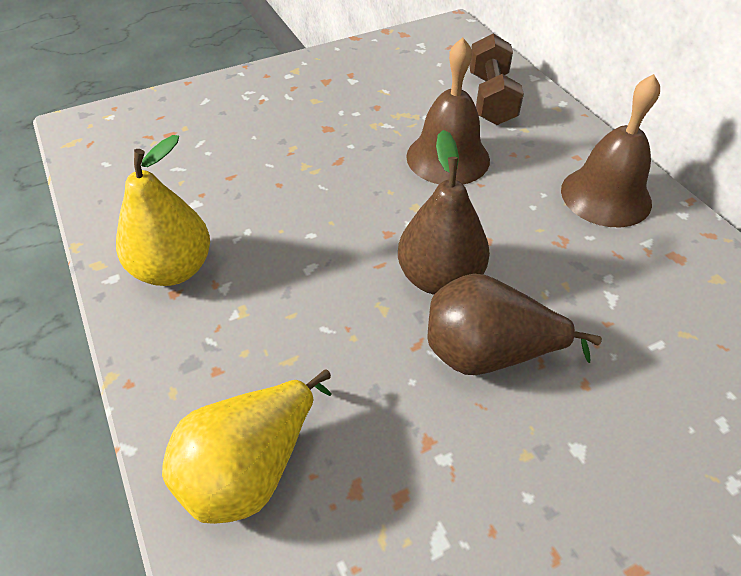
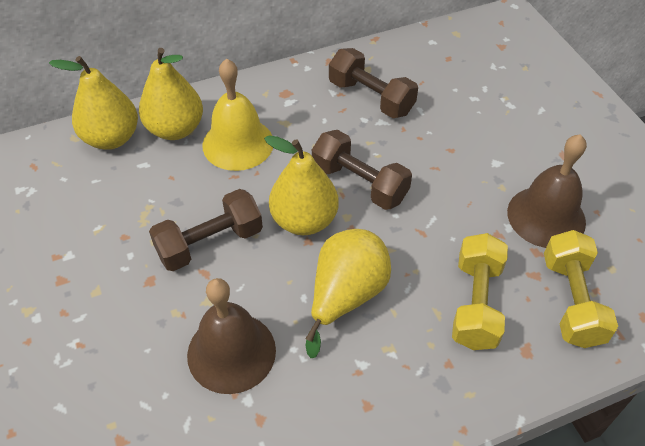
brown dumbbell: 1 -> 3
brown pear: 2 -> 0
yellow bell: 0 -> 1
yellow dumbbell: 0 -> 2
yellow pear: 2 -> 4

